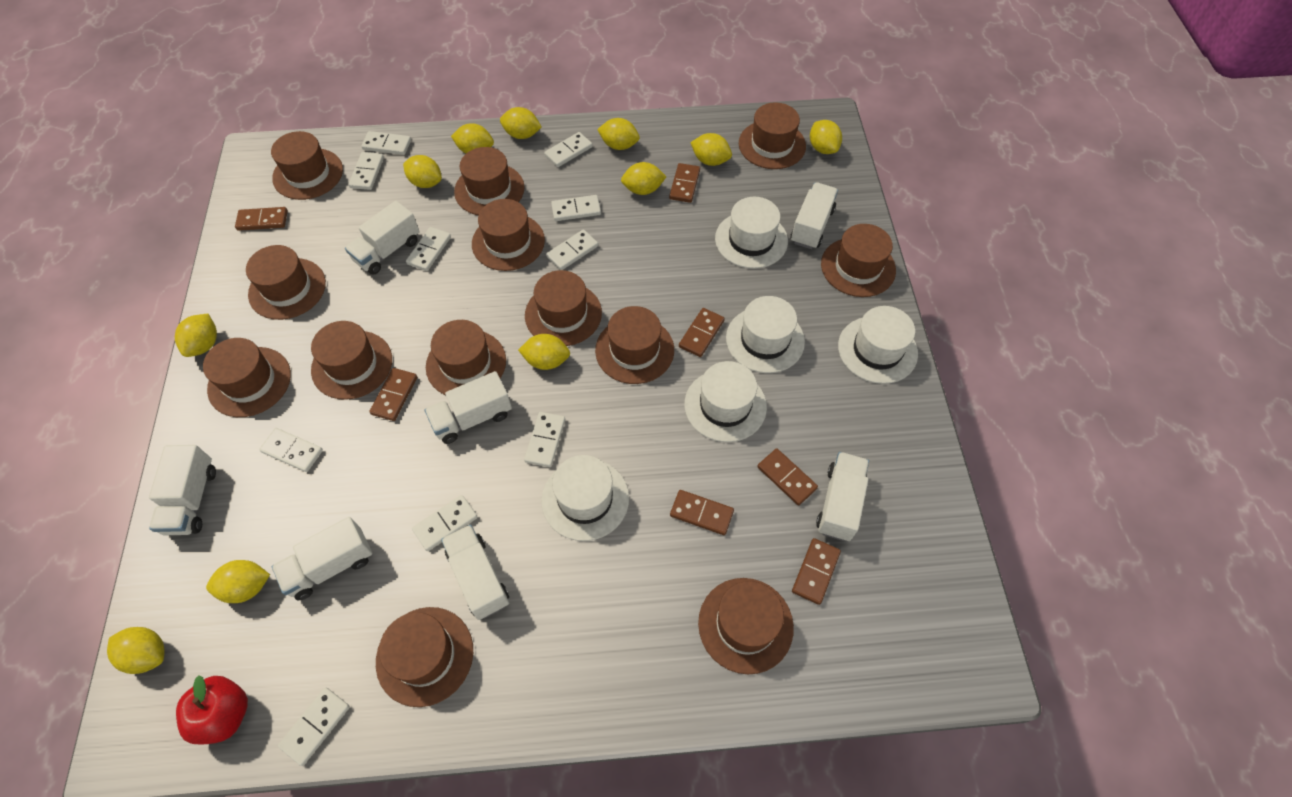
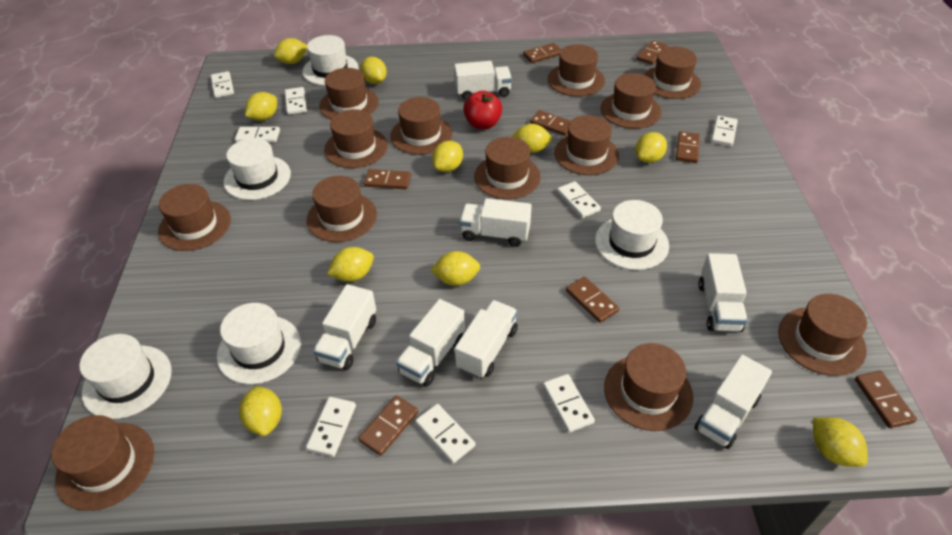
brown domino: 7 -> 8
white domino: 10 -> 8
yellow lemon: 11 -> 10

